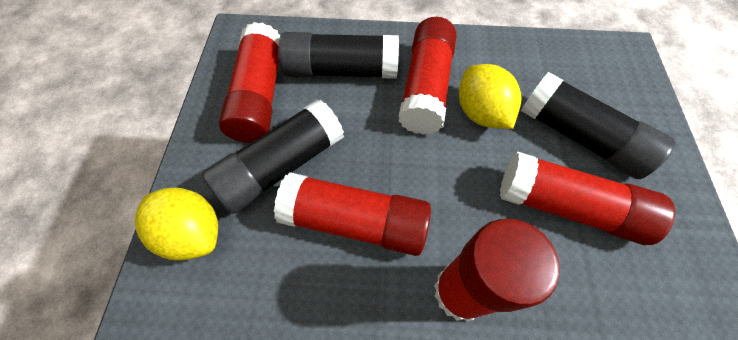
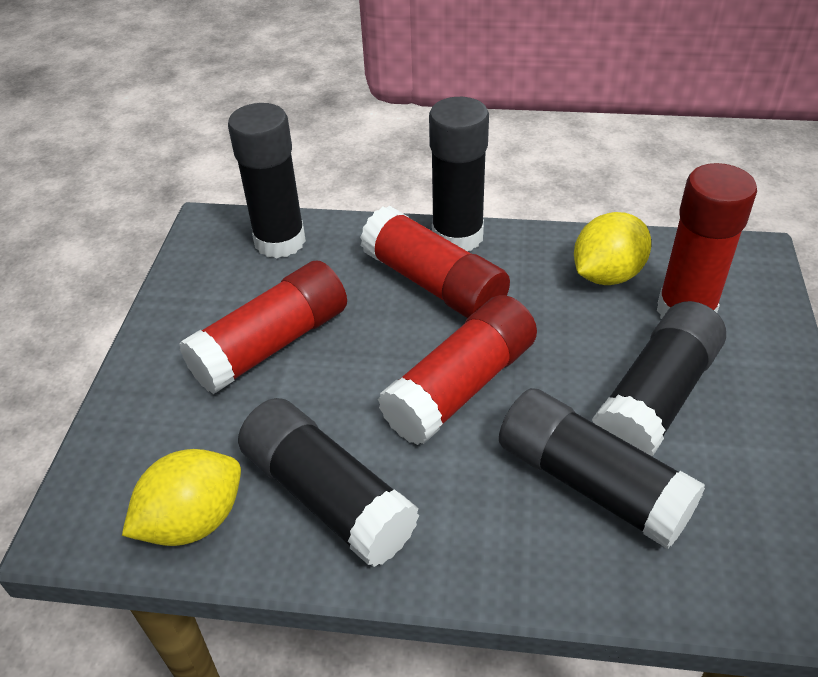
black glue stick: 3 -> 5
red glue stick: 5 -> 4

